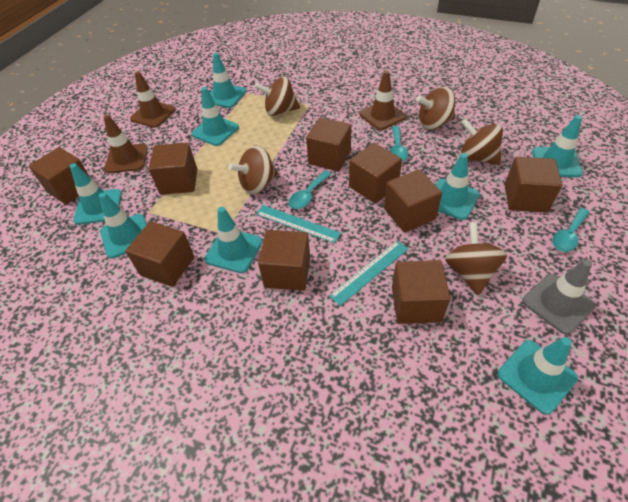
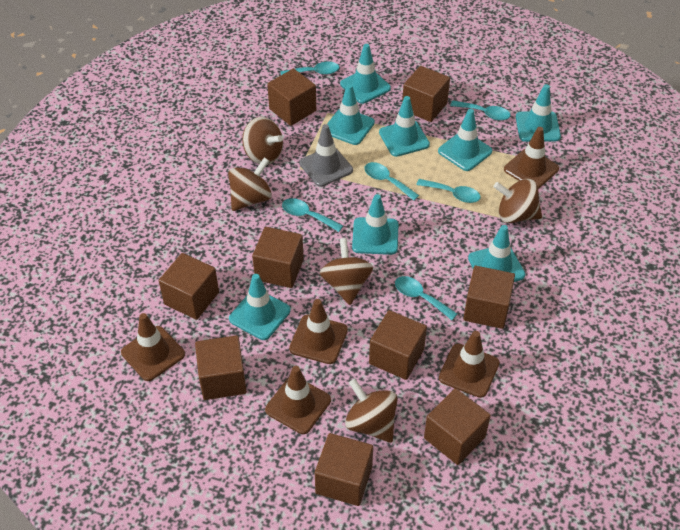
brown traffic cone: 3 -> 5
turquoise ruler: 2 -> 0
turquoise spoon: 3 -> 6

